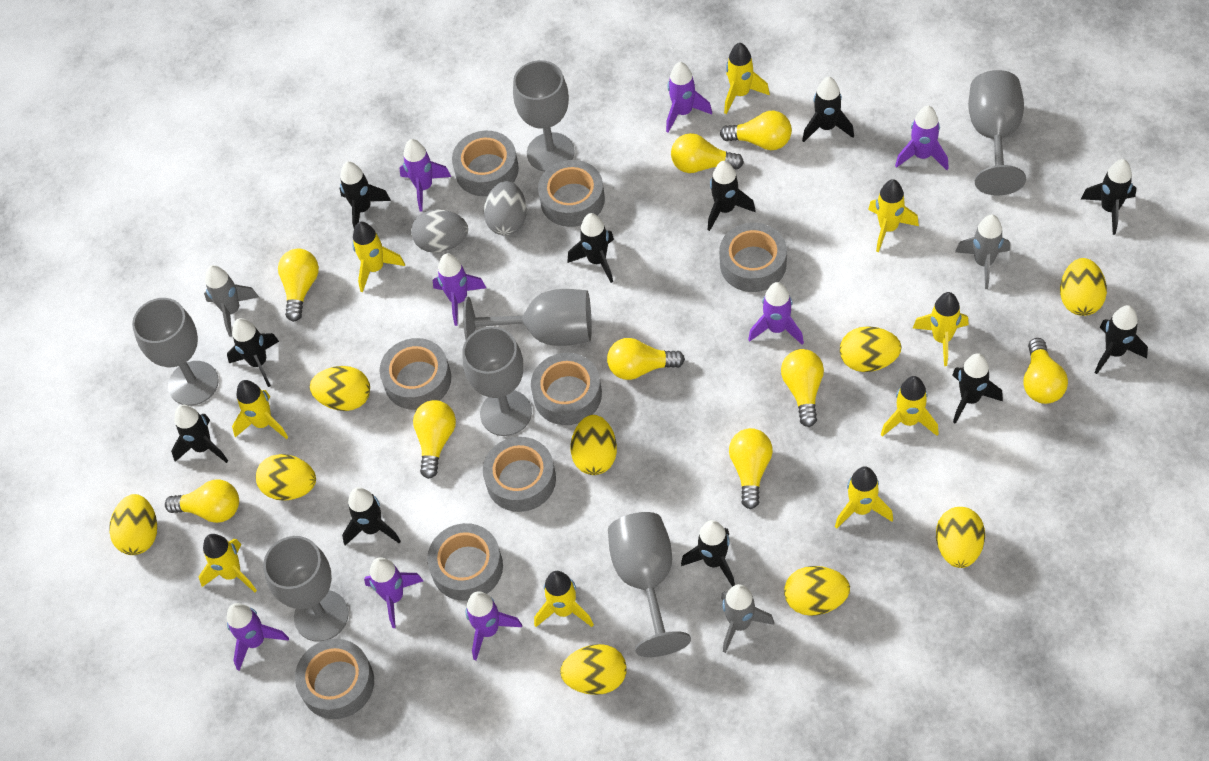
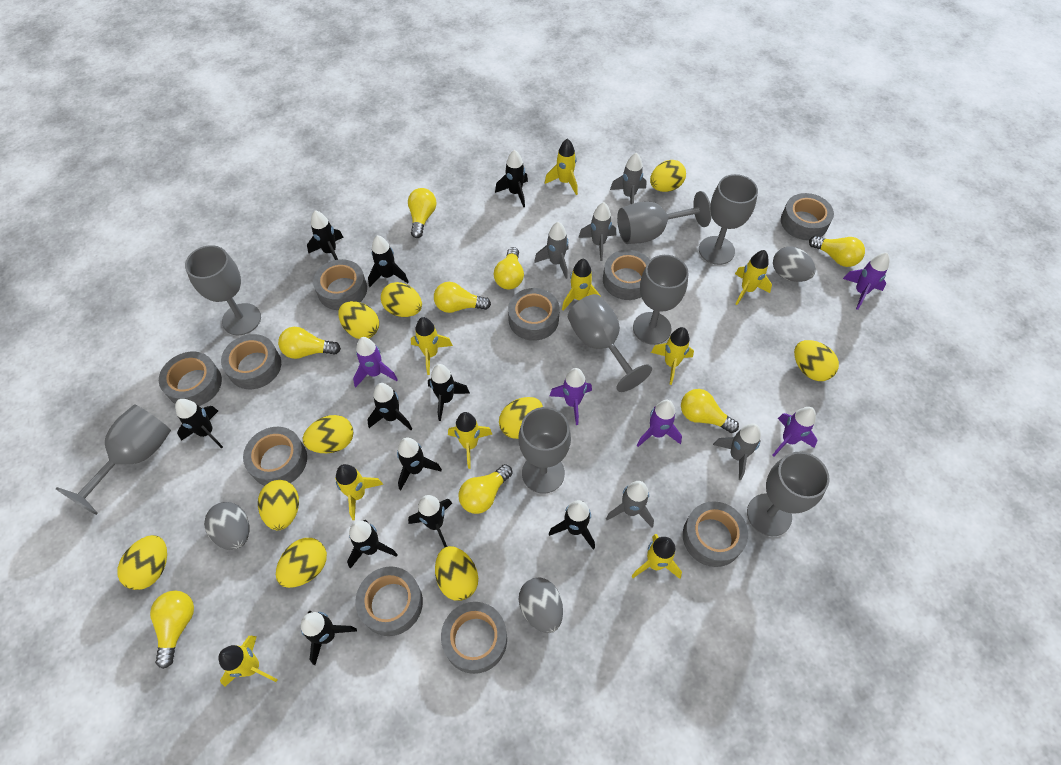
grey egg: 2 -> 3
grey goblet: 7 -> 8
grey rocket: 3 -> 5
grey tape: 8 -> 10
purple rocket: 8 -> 5
yellow egg: 9 -> 10
yellow light bulb: 9 -> 8

